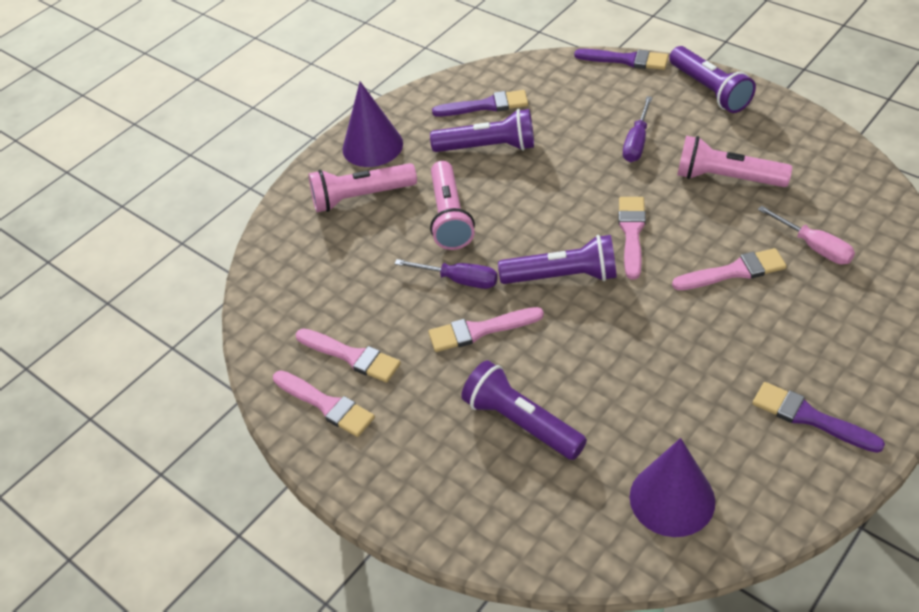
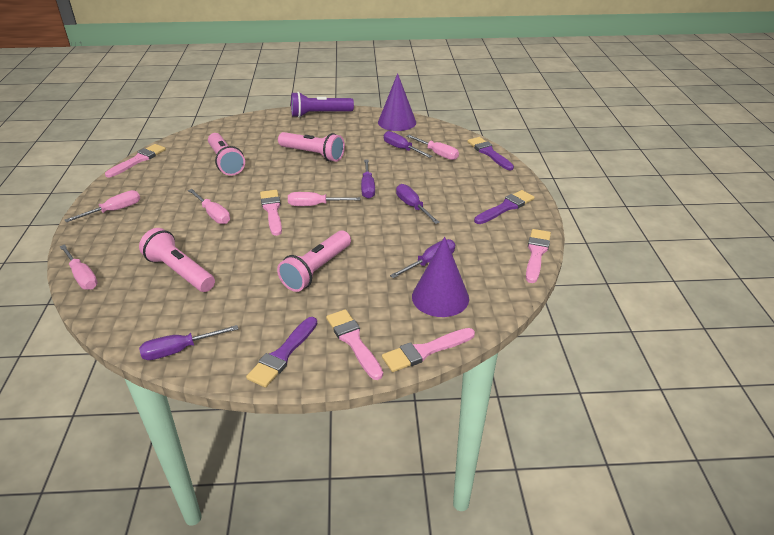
pink flashlight: 3 -> 4
pink screwdriver: 1 -> 5
purple flashlight: 4 -> 1
purple screwdriver: 2 -> 5

